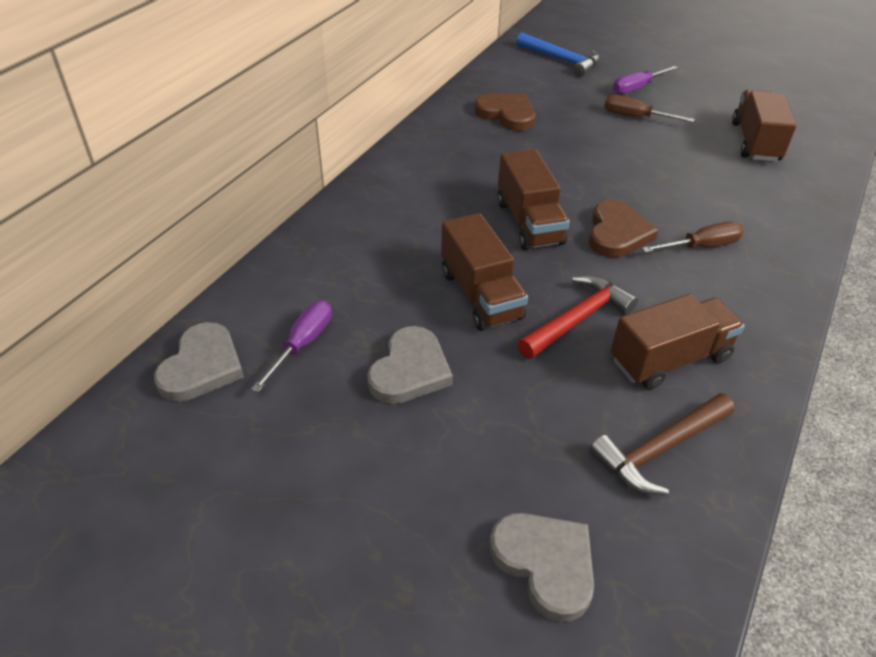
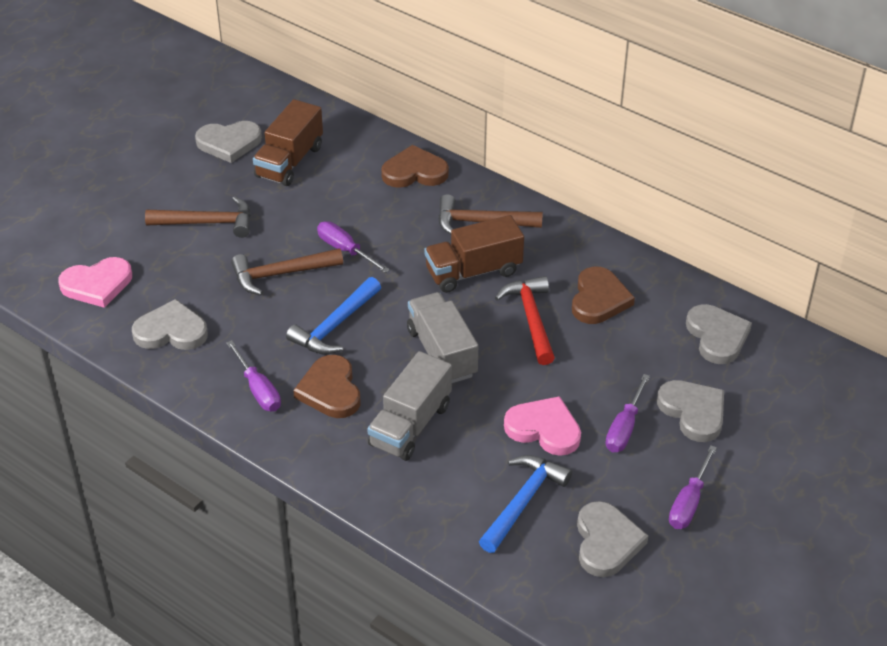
blue hammer: 1 -> 2
brown hammer: 1 -> 3
brown heart: 2 -> 3
brown screwdriver: 2 -> 0
brown truck: 4 -> 2
grey heart: 3 -> 5
grey truck: 0 -> 2
pink heart: 0 -> 2
purple screwdriver: 2 -> 4

